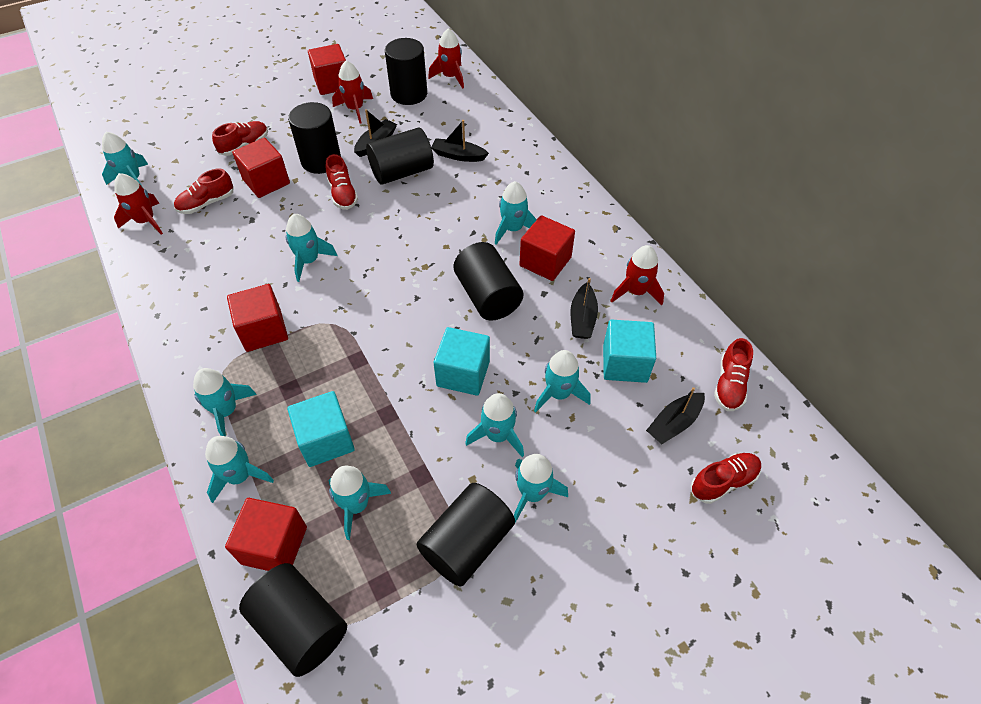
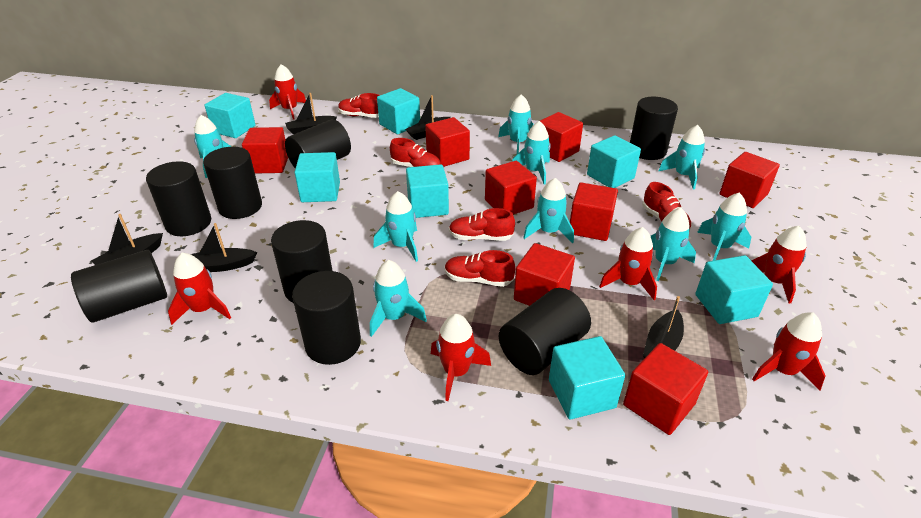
black boat: 4 -> 5
black cylinder: 6 -> 8
red cube: 5 -> 8
red rocket: 4 -> 6
turquoise cube: 3 -> 7

